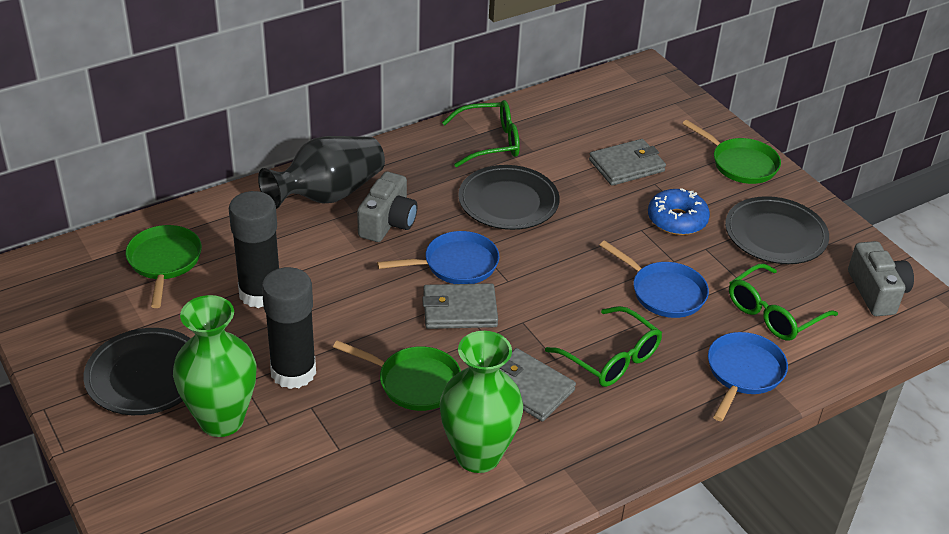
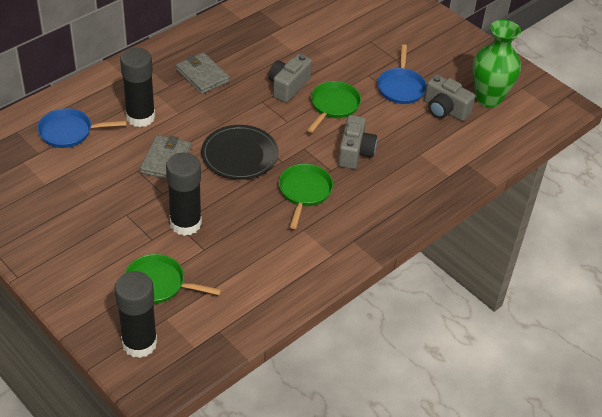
black glue stick: 2 -> 3
black plate: 3 -> 1
black vase: 1 -> 0
blue donut: 1 -> 0
blue pan: 3 -> 2
green glasses: 3 -> 0
green vase: 2 -> 1
grey camera: 2 -> 3
grey wallet: 3 -> 2

